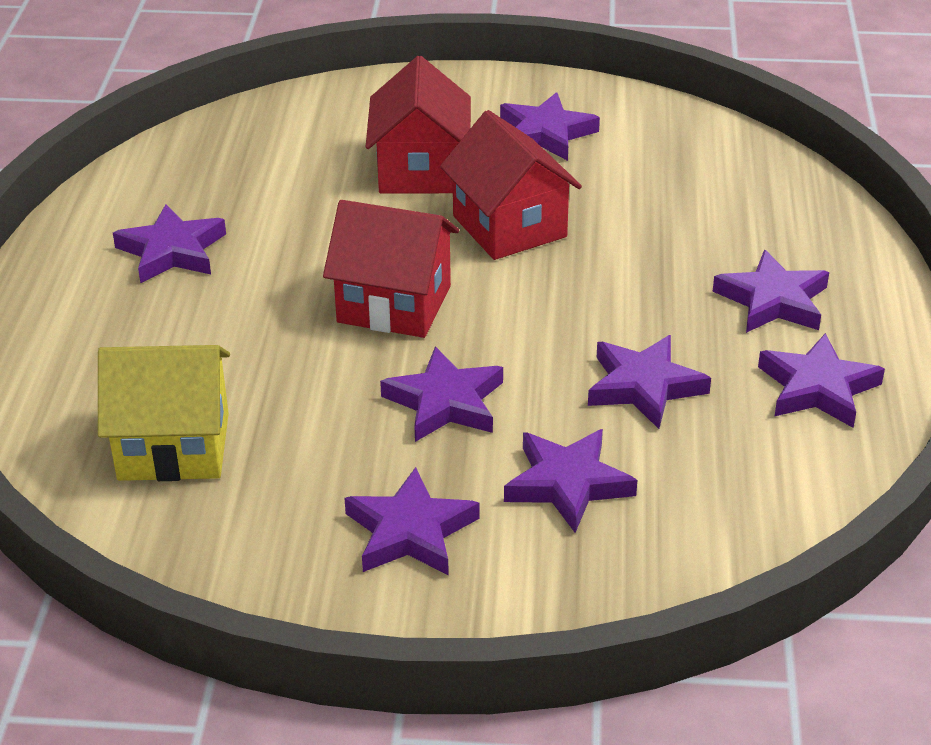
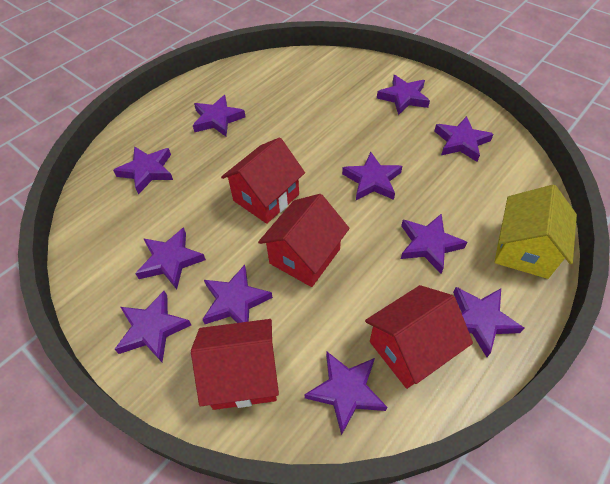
purple star: 8 -> 11
red house: 3 -> 4

